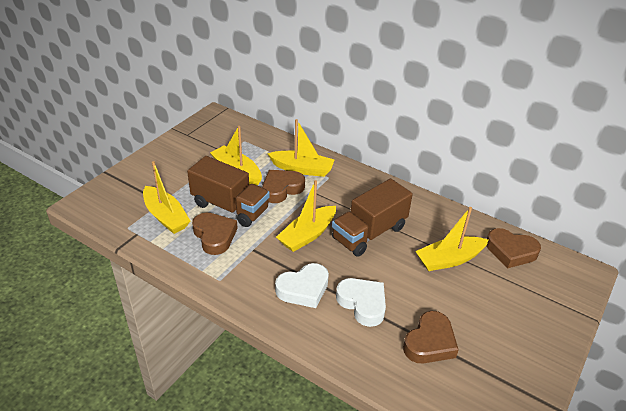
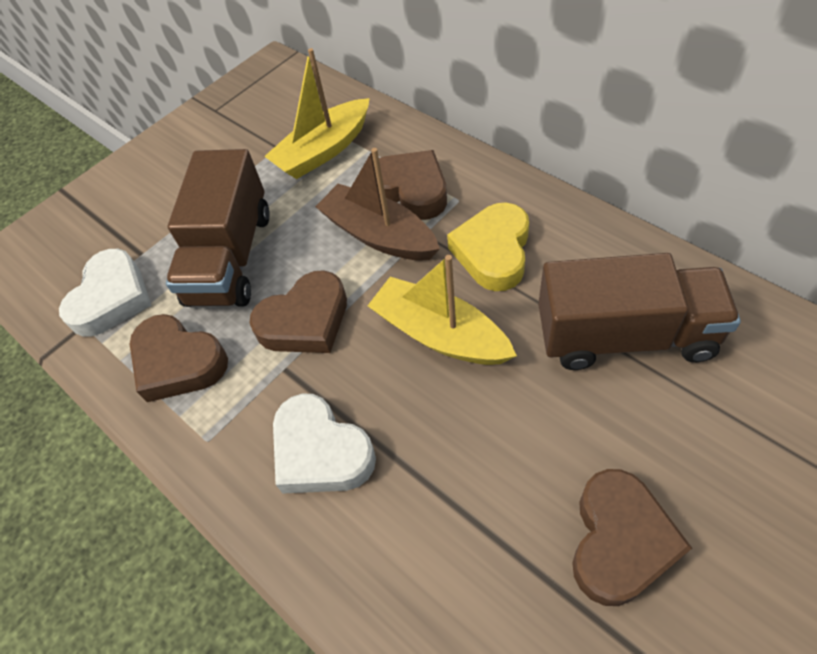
brown boat: 0 -> 1
yellow boat: 5 -> 2
yellow heart: 0 -> 1

